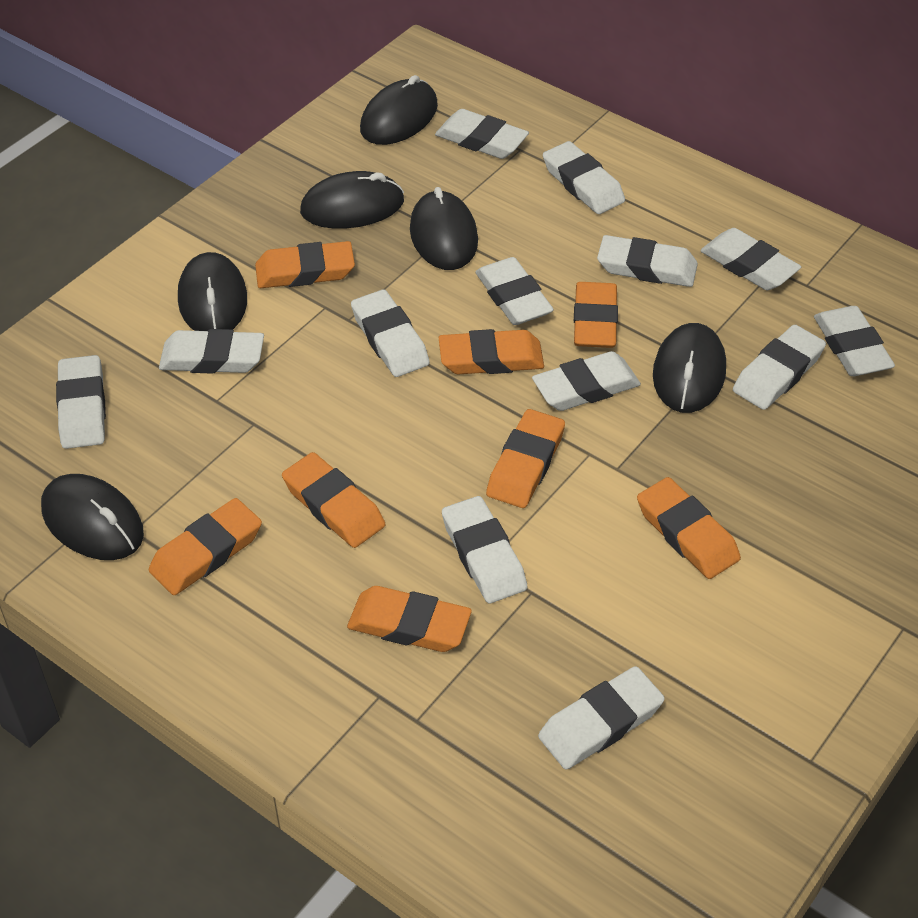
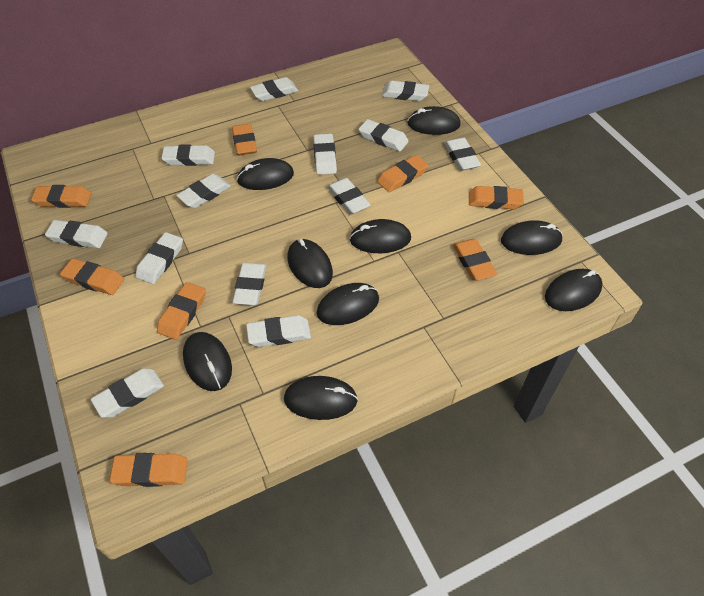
black mouse: 6 -> 9

